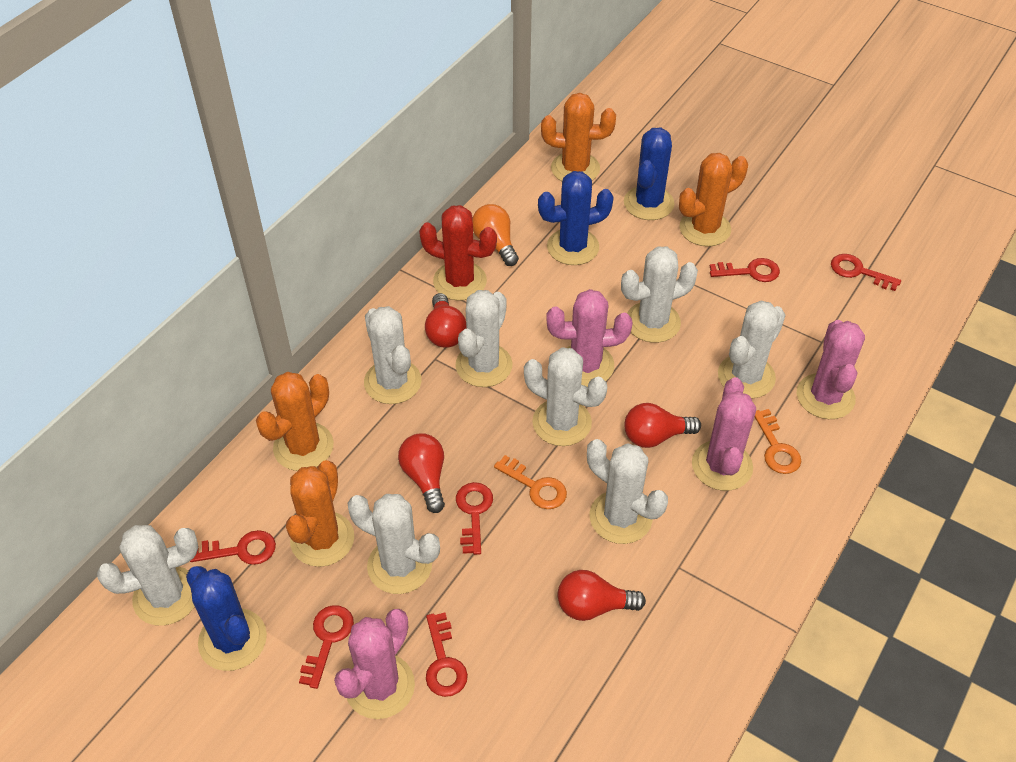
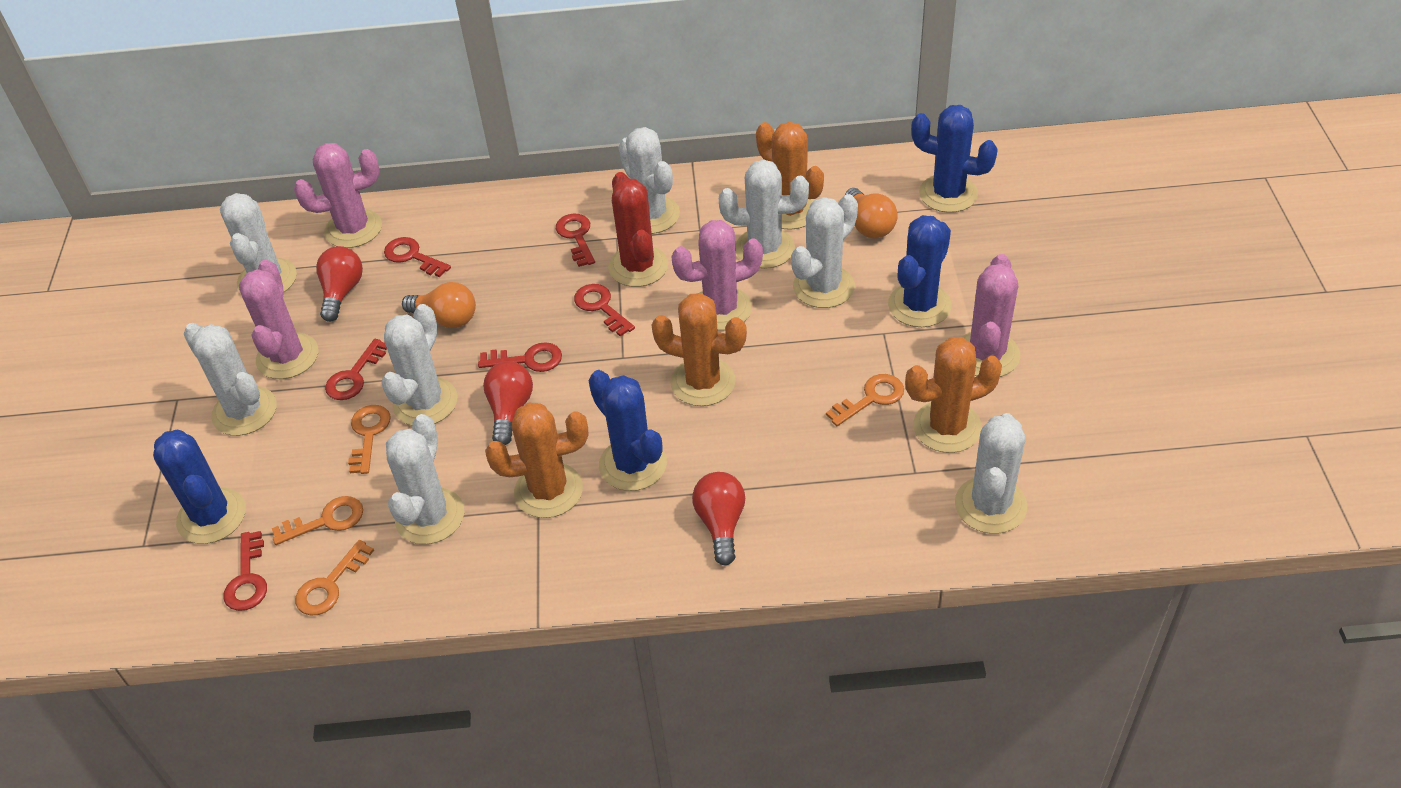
blue cactus: 3 -> 4
orange key: 2 -> 4
orange light bulb: 1 -> 2
red light bulb: 4 -> 3

